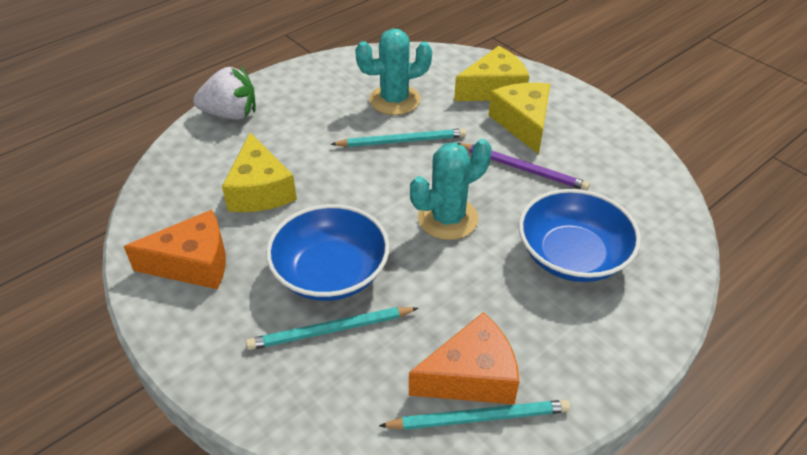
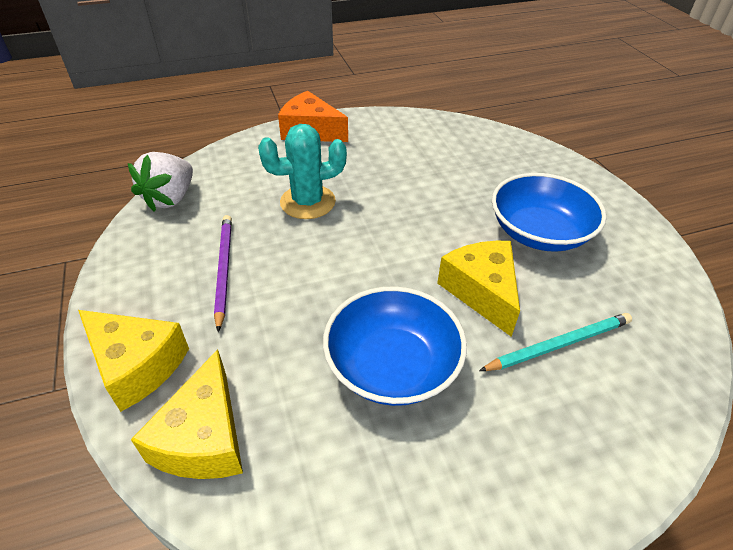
orange cheese: 2 -> 1
turquoise cactus: 2 -> 1
turquoise pencil: 3 -> 1

